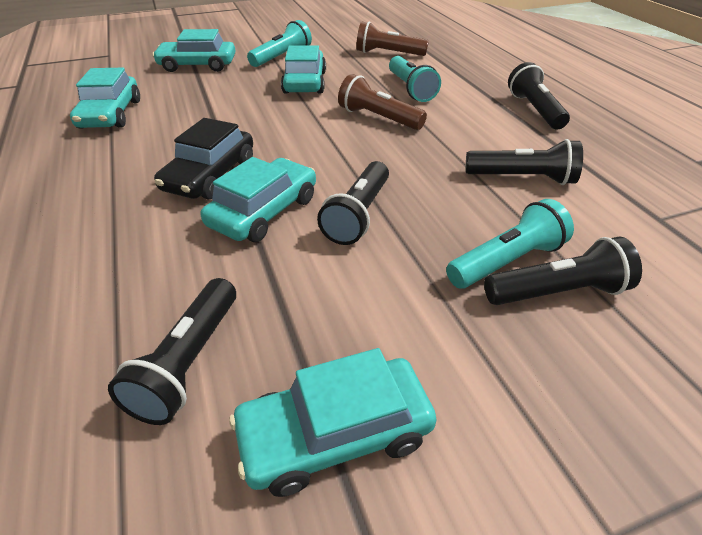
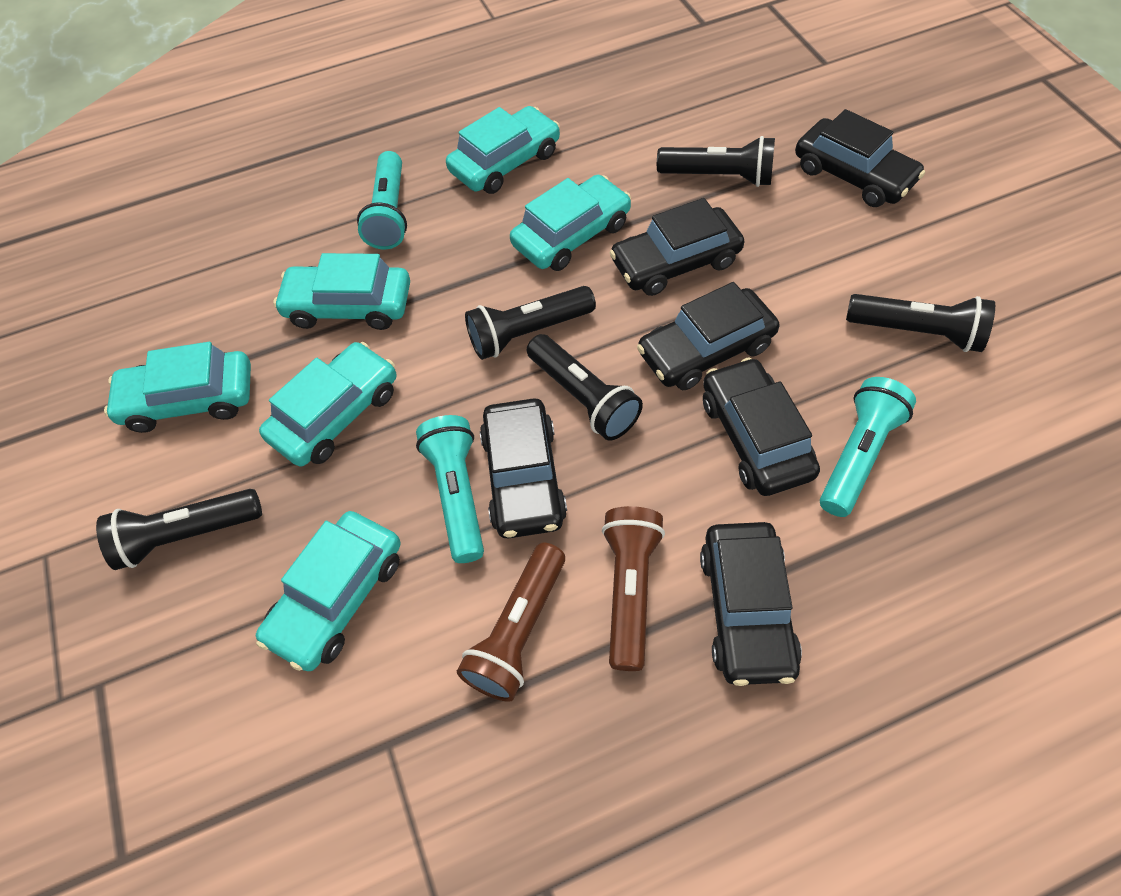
black car: 1 -> 6
turquoise car: 5 -> 6

